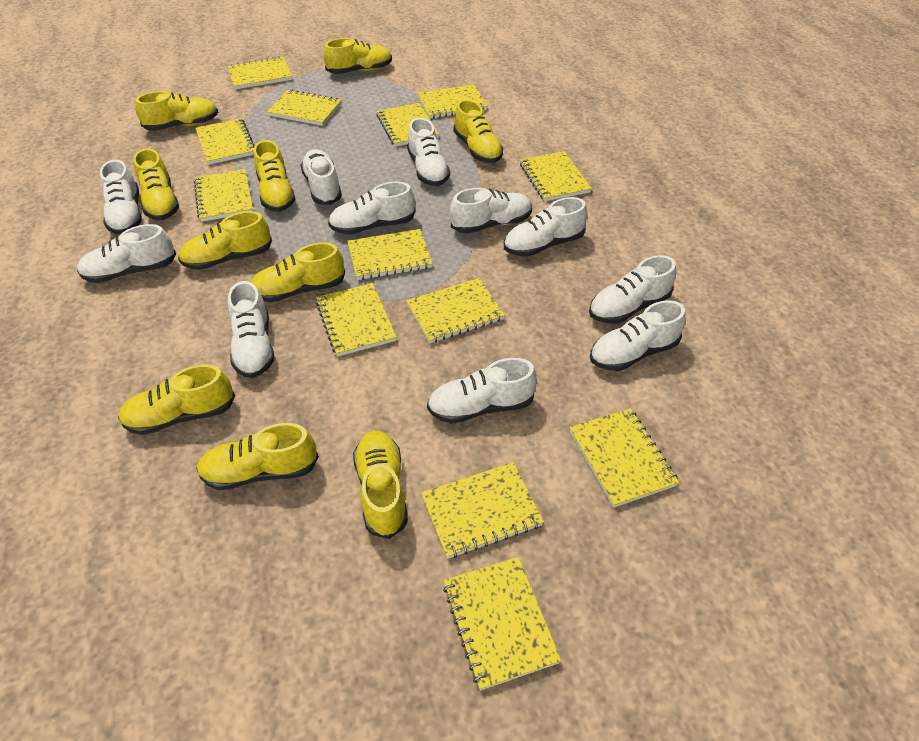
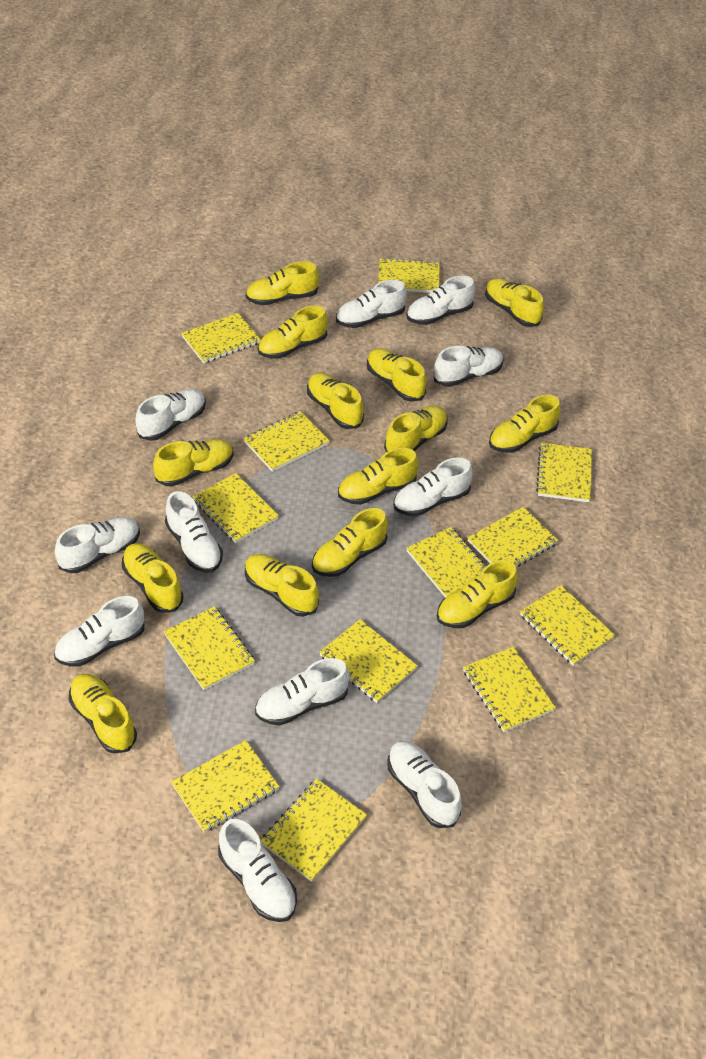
yellow shoe: 10 -> 14

